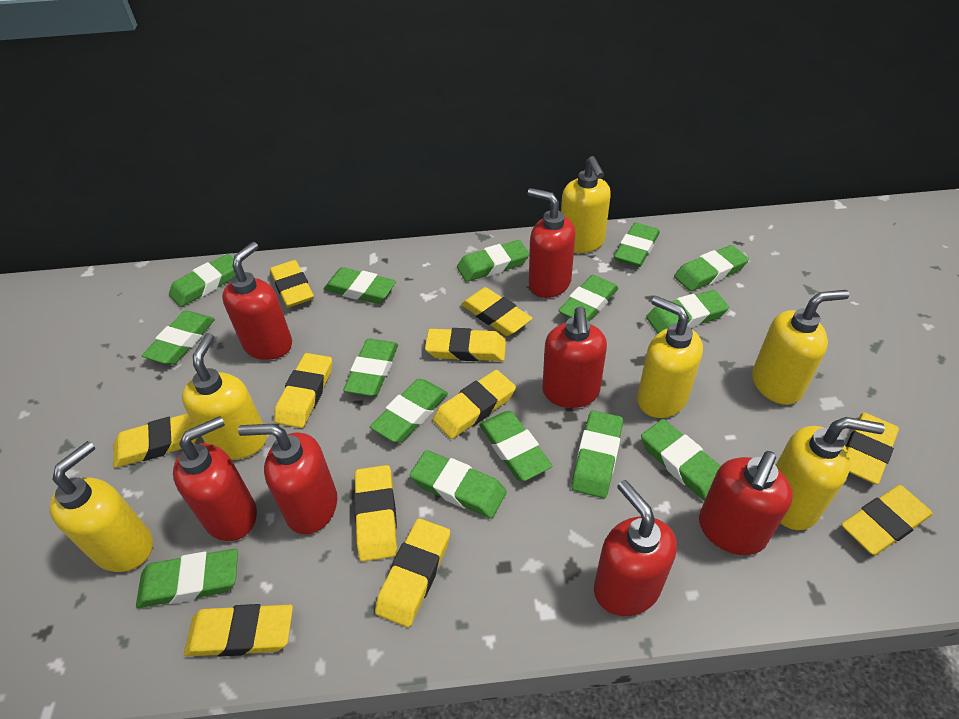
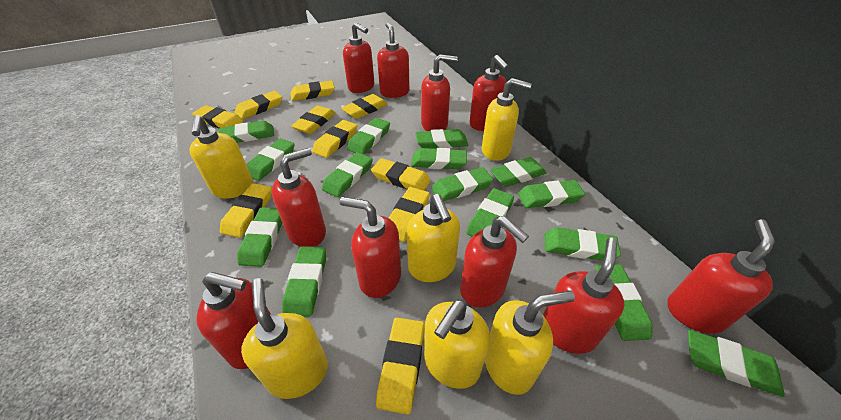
red soap dispenser: 7 -> 10
yellow eraser: 11 -> 10

